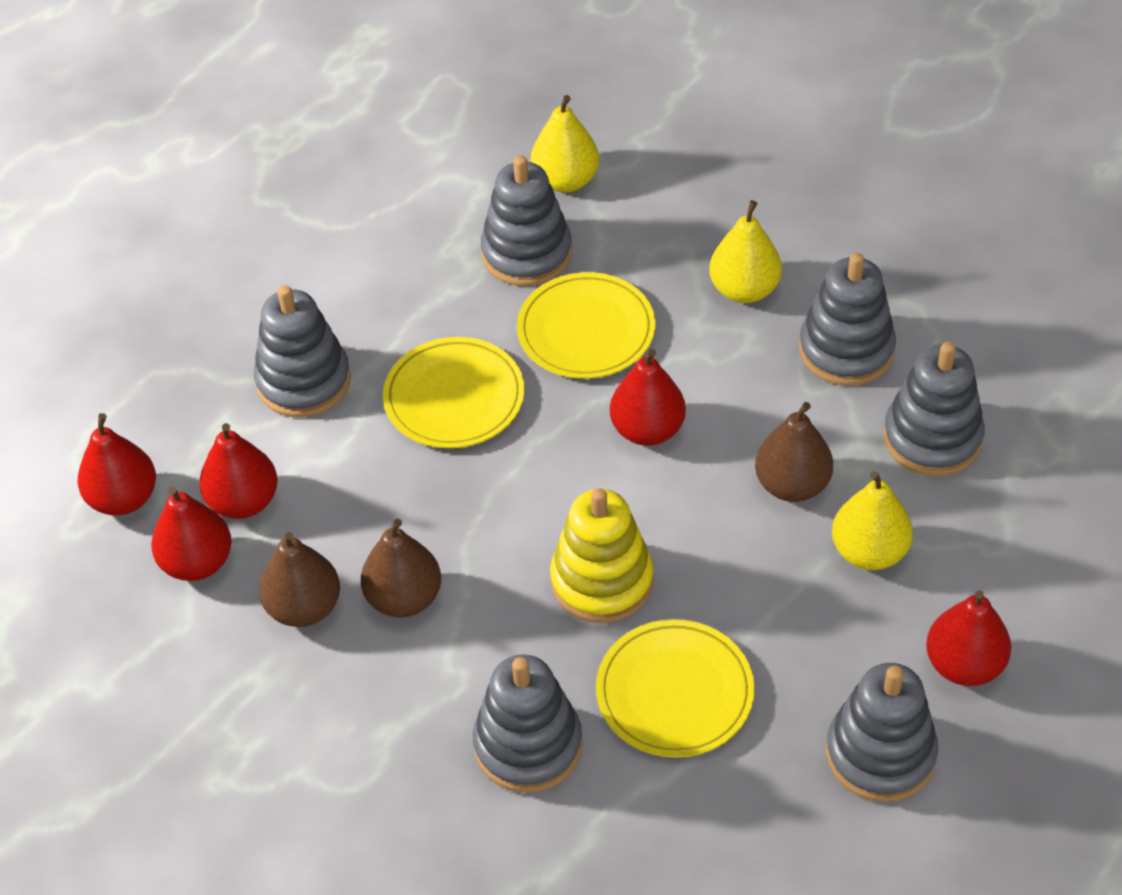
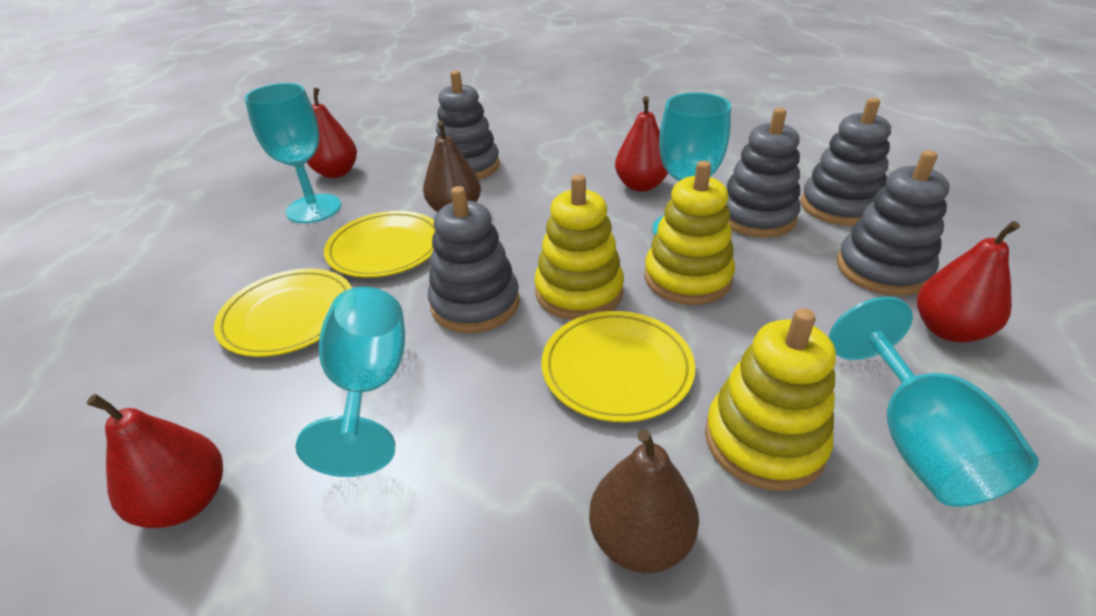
brown pear: 3 -> 2
grey stacking toy: 6 -> 5
red pear: 5 -> 4
turquoise goblet: 0 -> 4
yellow pear: 3 -> 0
yellow stacking toy: 1 -> 3

